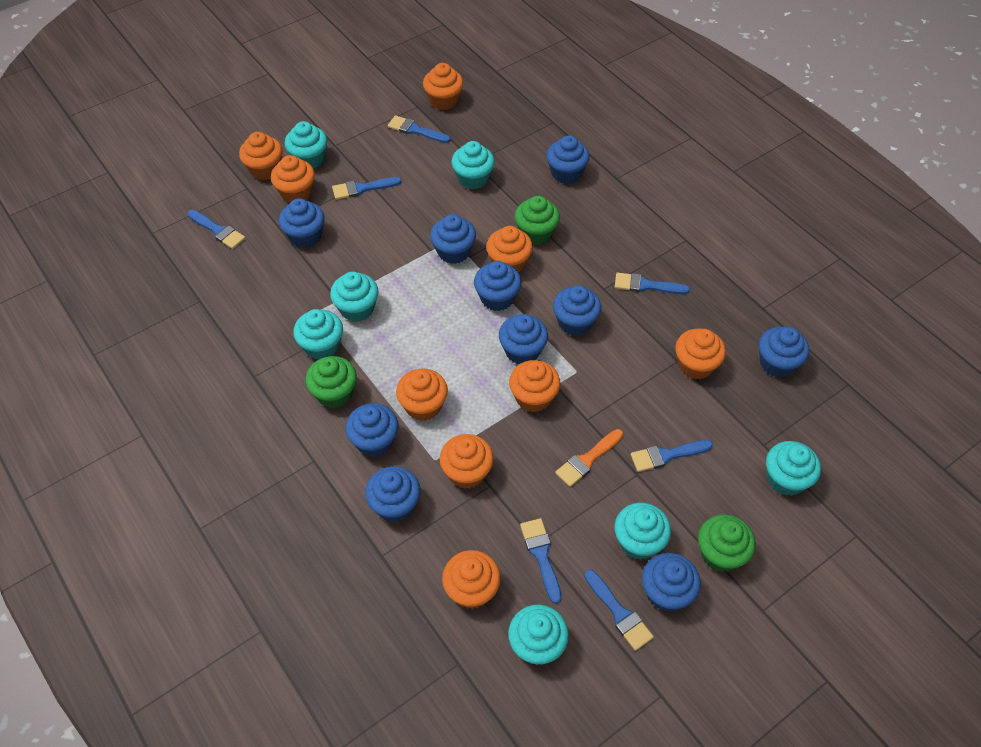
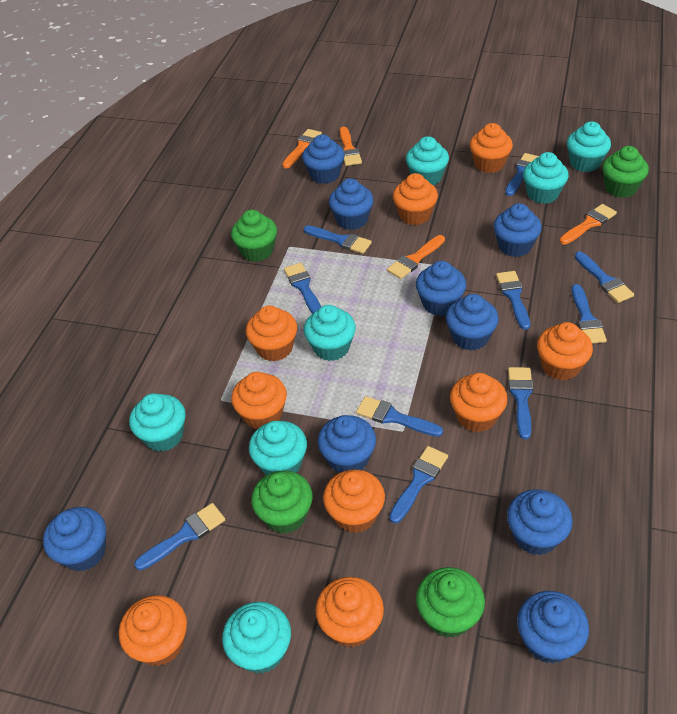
blue brush: 7 -> 10
blue cupcake: 10 -> 9
green cupcake: 3 -> 4
orange brush: 1 -> 4

